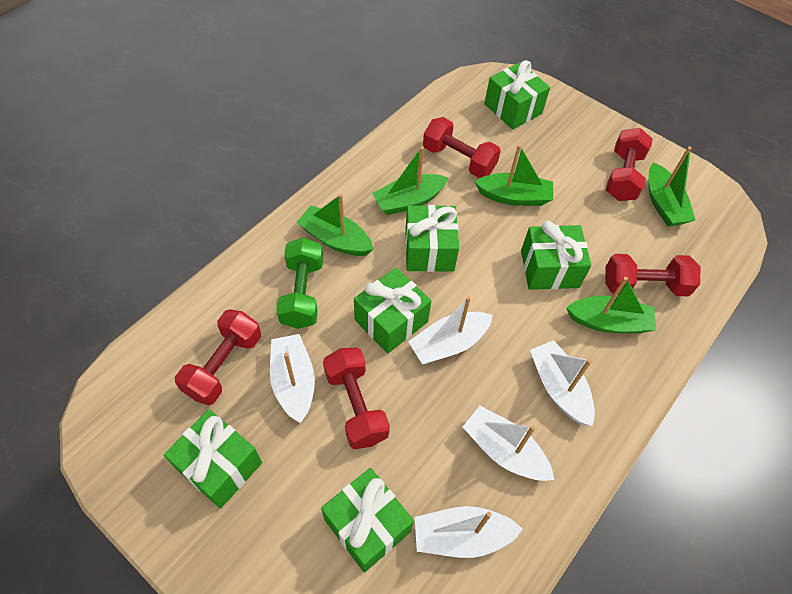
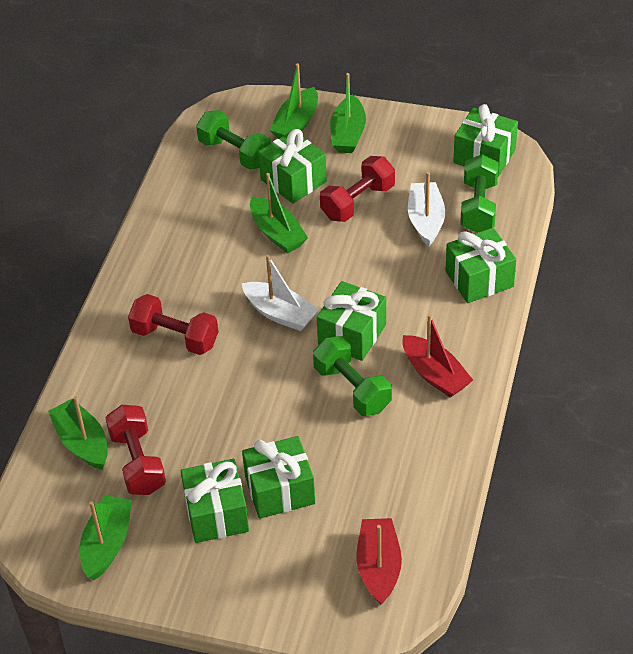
green dumbbell: 1 -> 3
red boat: 0 -> 2
red dumbbell: 5 -> 3
white boat: 5 -> 2

